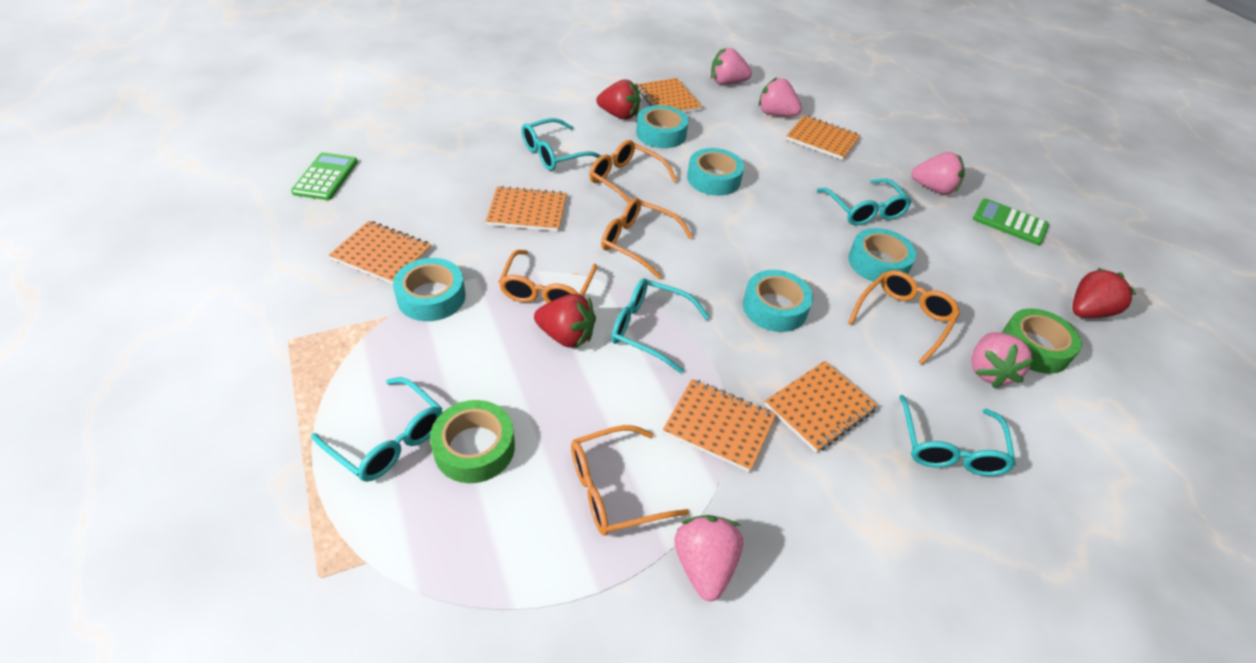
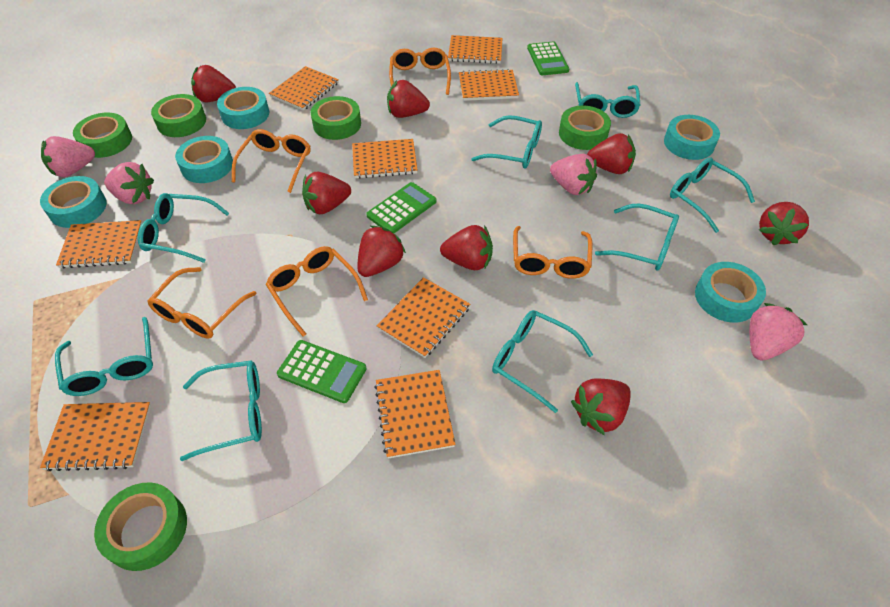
green calculator: 2 -> 3
green tape: 2 -> 5
orange notebook: 6 -> 8
pink strawberry: 5 -> 4
red strawberry: 3 -> 8
turquoise glasses: 5 -> 8

